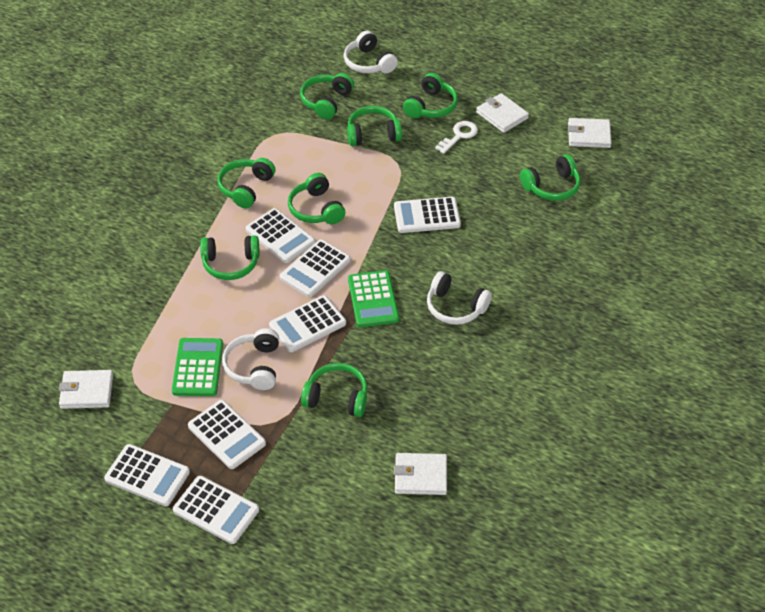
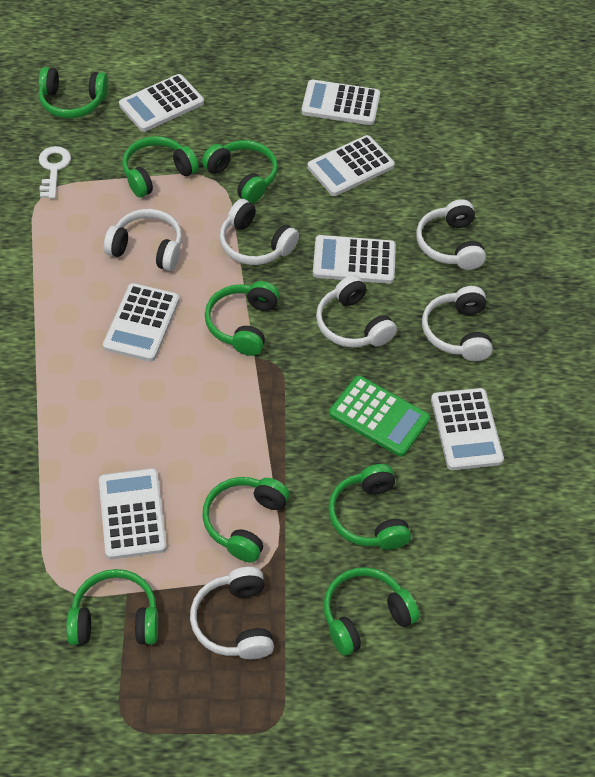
green calculator: 2 -> 1
white headphones: 3 -> 6
white wallet: 4 -> 0

